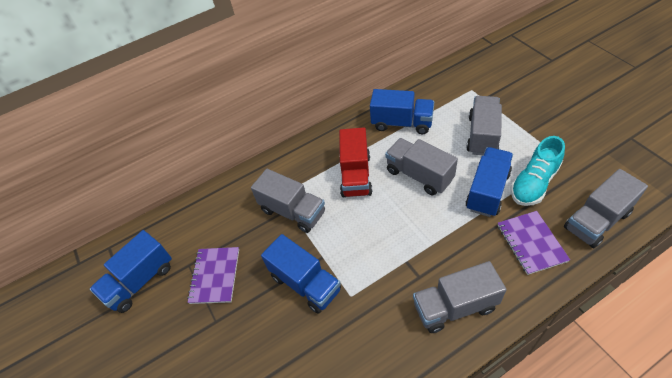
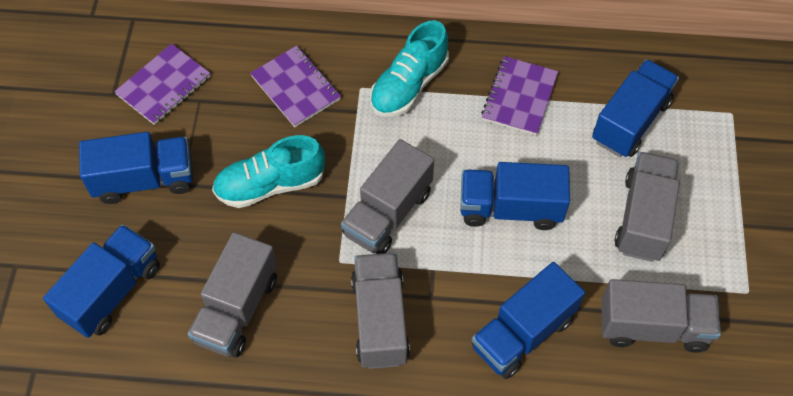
blue truck: 4 -> 5
purple notebook: 2 -> 3
red truck: 1 -> 0
turquoise shoe: 1 -> 2

